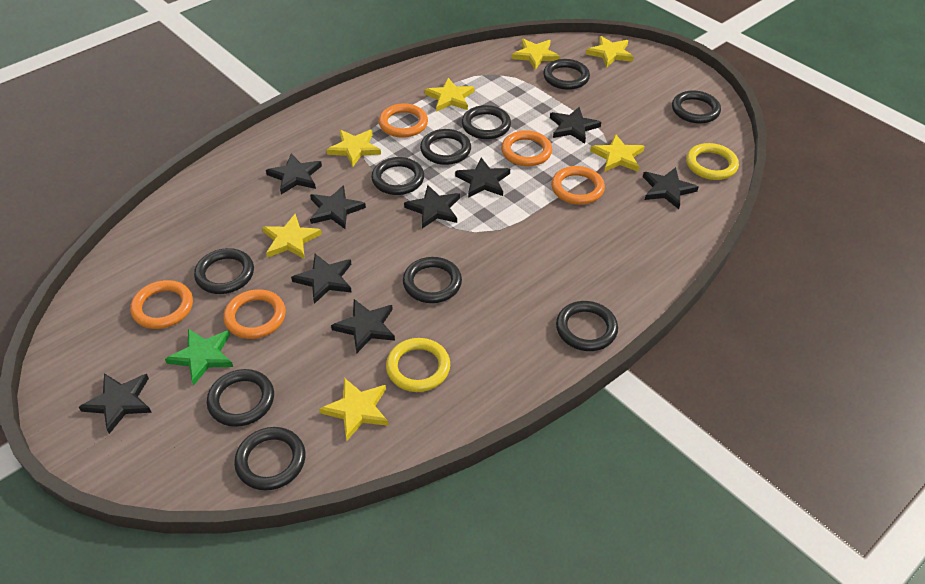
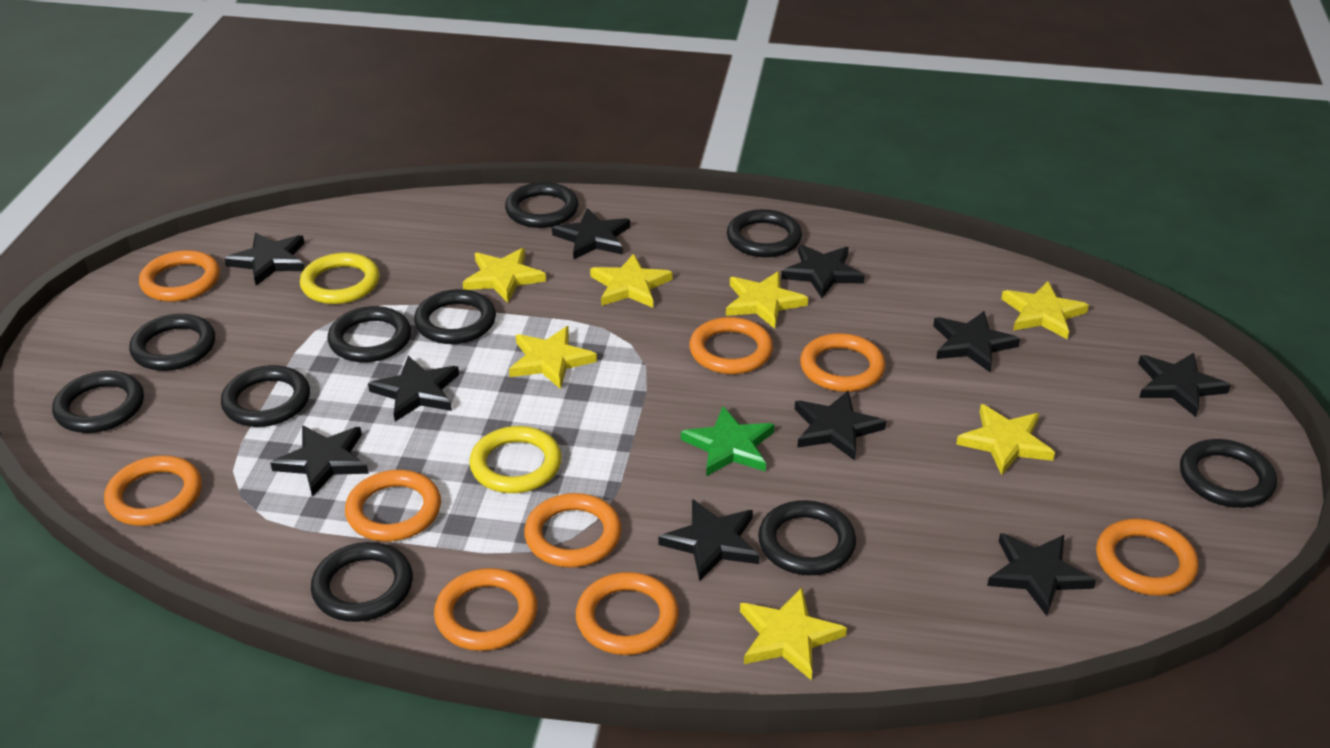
black star: 9 -> 10
orange ring: 5 -> 9

